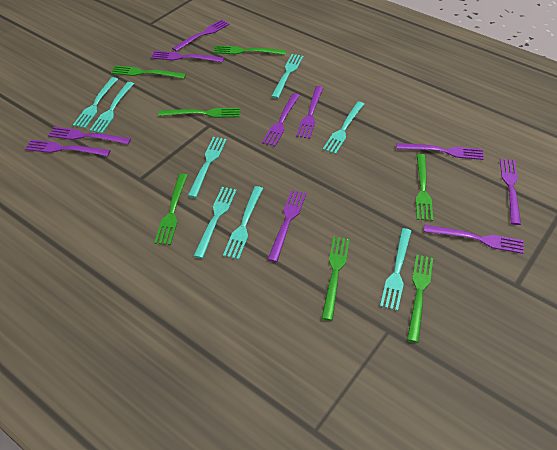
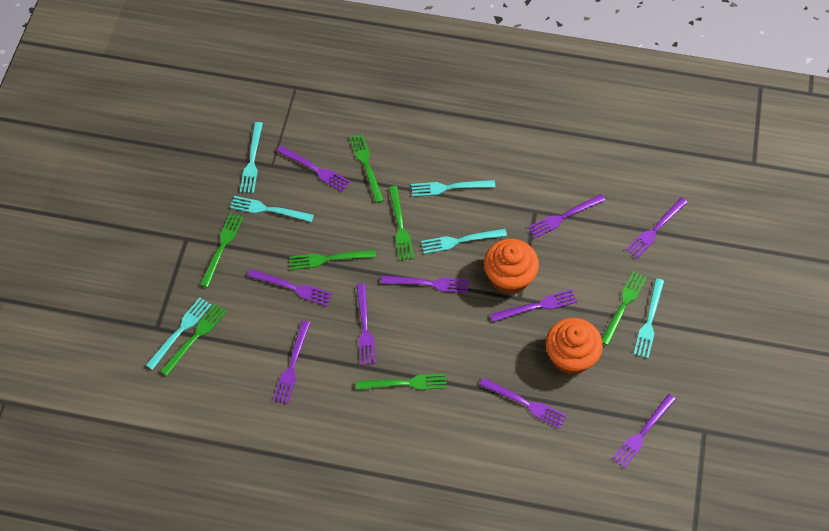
orange cupcake: 0 -> 2
turquoise fork: 8 -> 6

